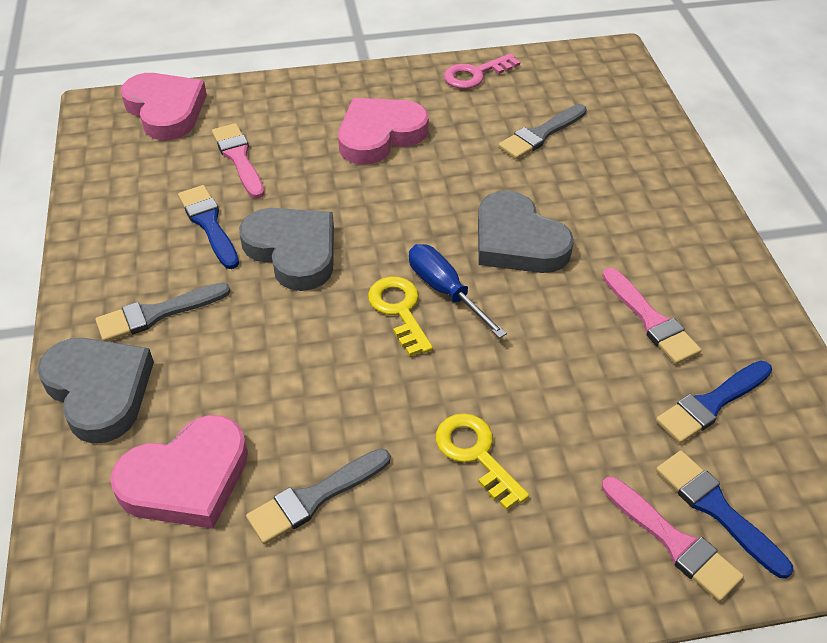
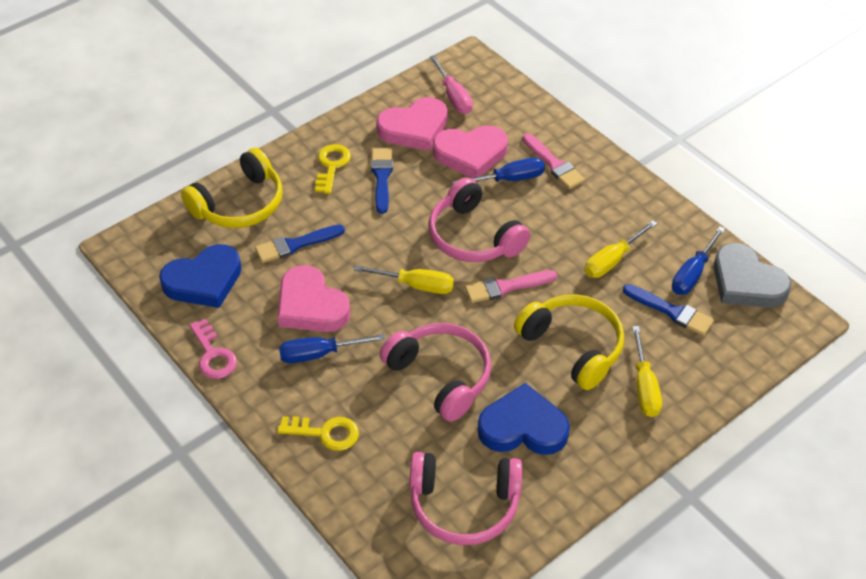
blue heart: 0 -> 2
blue screwdriver: 1 -> 3
grey brush: 3 -> 0
grey heart: 3 -> 1
pink brush: 3 -> 2
pink headphones: 0 -> 3
pink screwdriver: 0 -> 1
yellow headphones: 0 -> 2
yellow screwdriver: 0 -> 3

